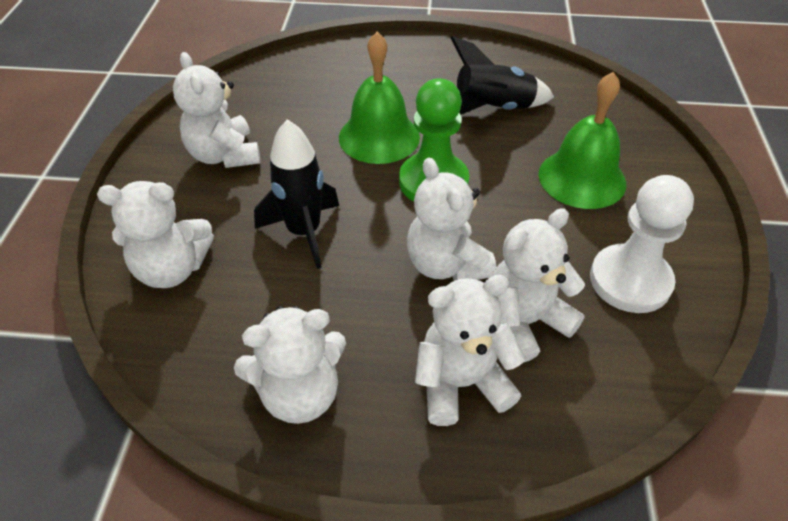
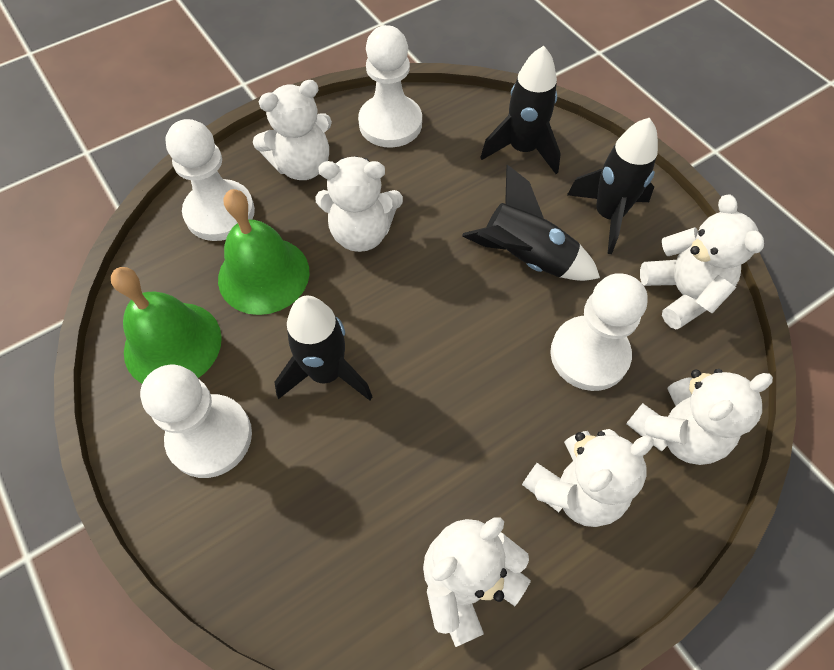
black rocket: 2 -> 4
green pawn: 1 -> 0
white pawn: 1 -> 4

